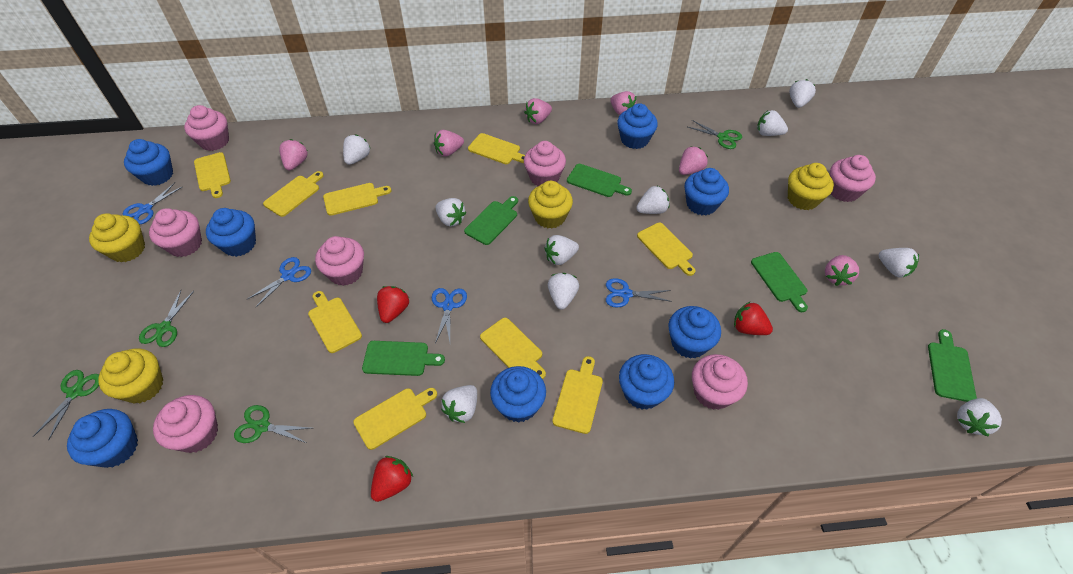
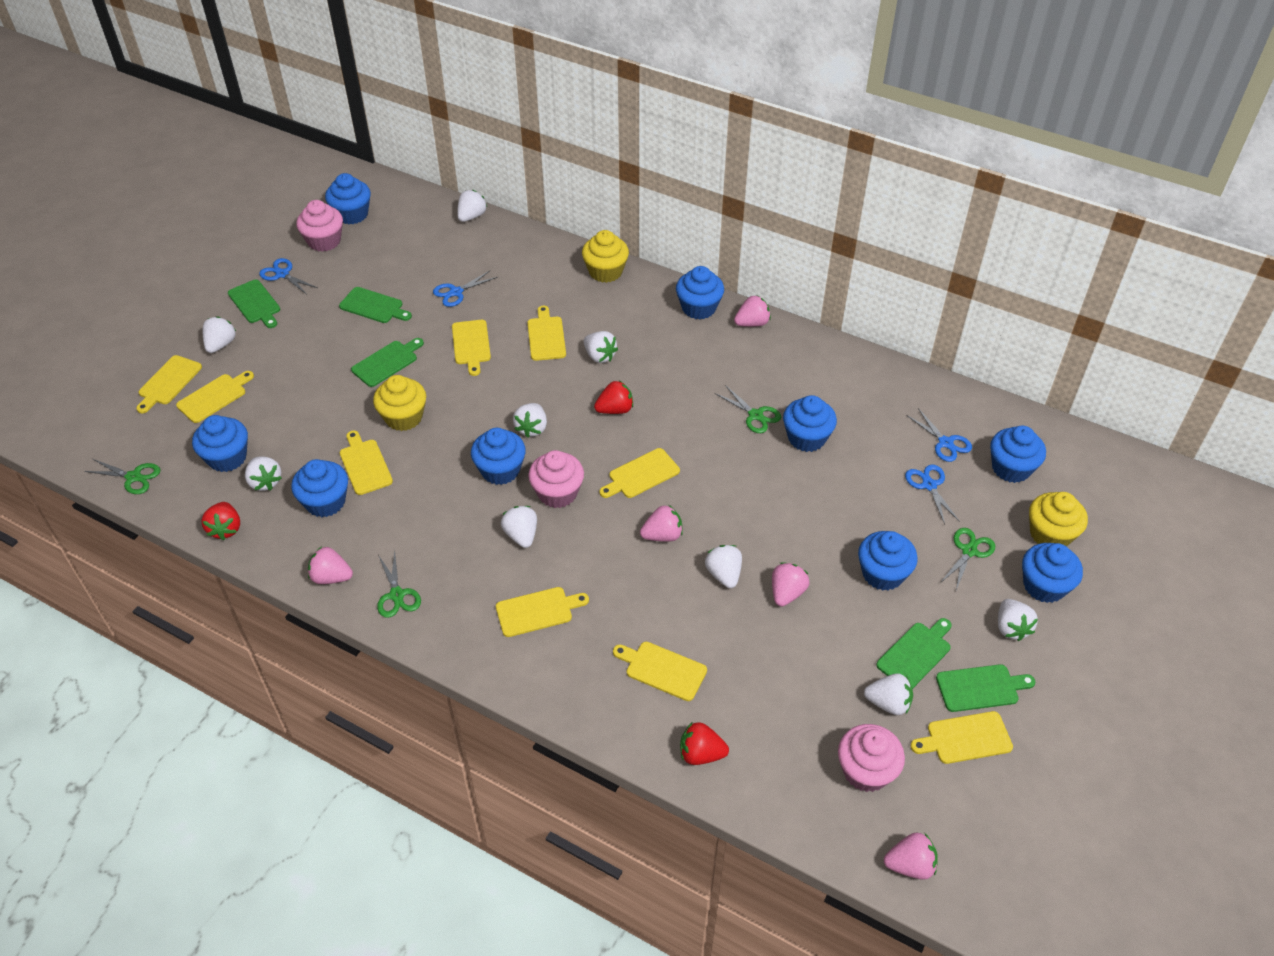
blue cupcake: 8 -> 9
pink cupcake: 7 -> 3
pink strawberry: 6 -> 5
white strawberry: 10 -> 9
yellow cupcake: 4 -> 3

